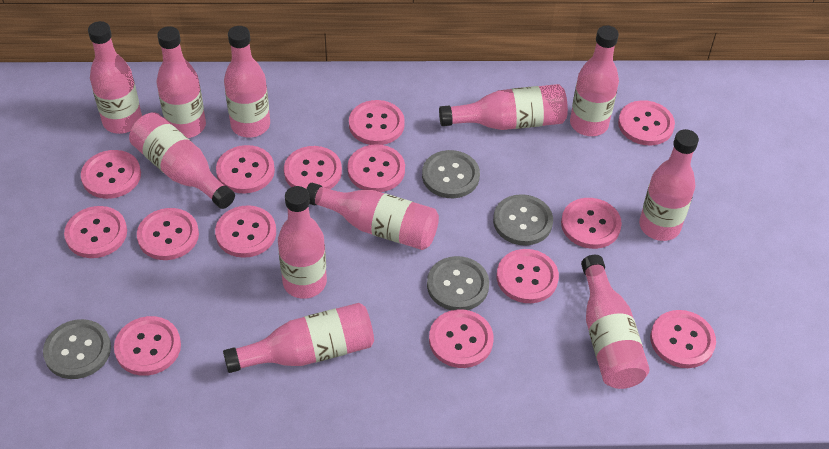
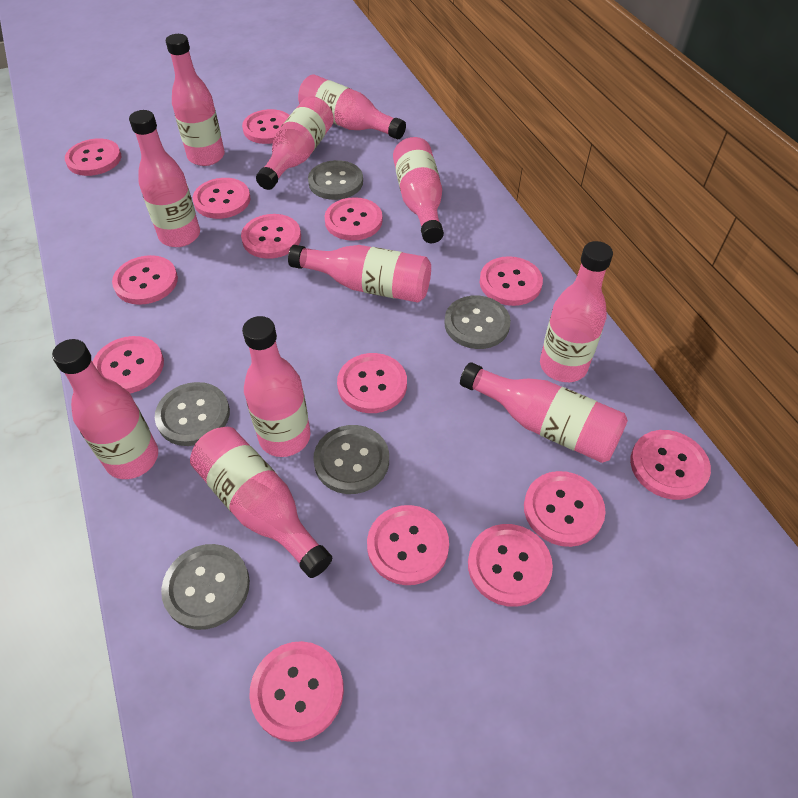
grey button: 4 -> 5

